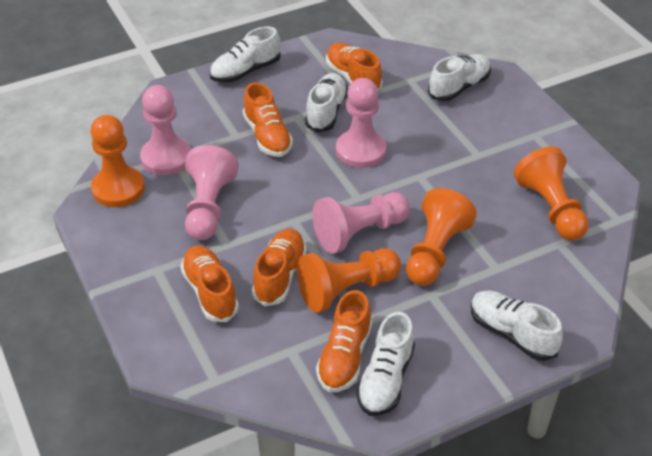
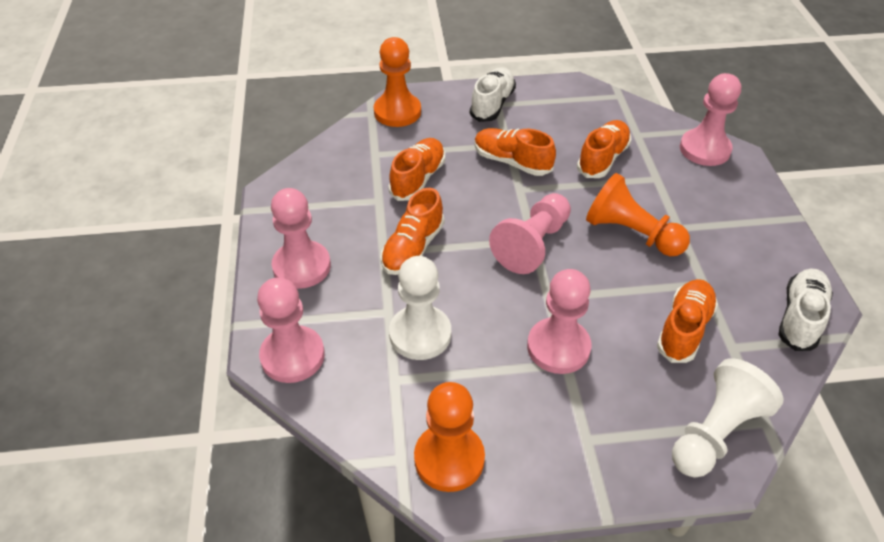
orange pawn: 4 -> 3
pink pawn: 4 -> 5
white pawn: 0 -> 2
white shoe: 5 -> 2

